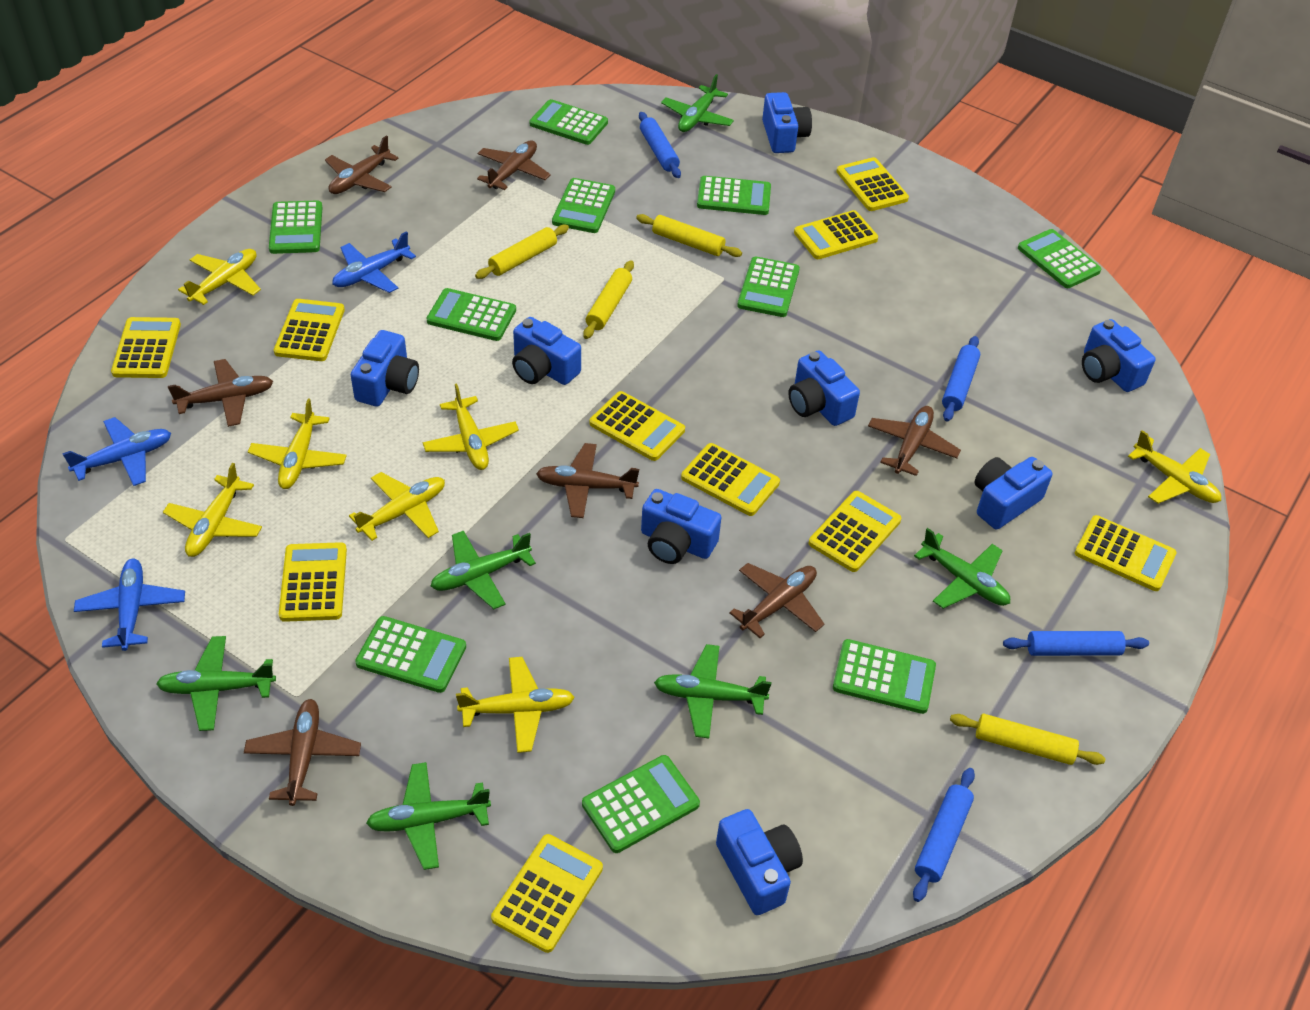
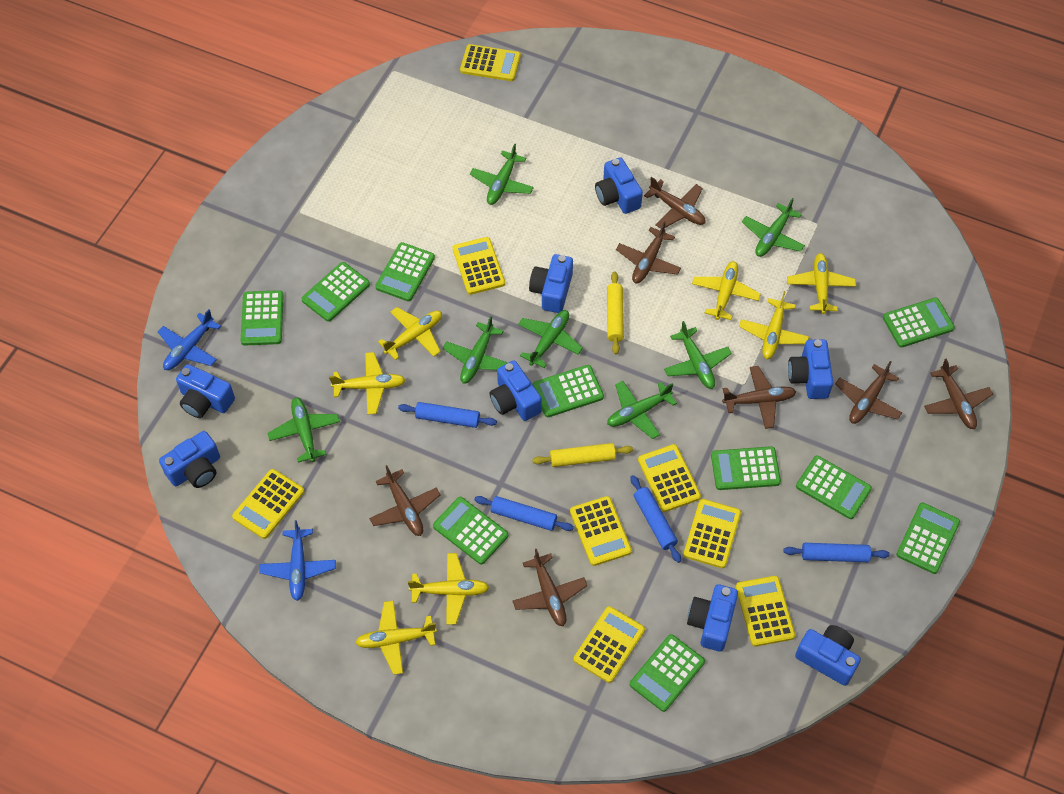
blue plane: 3 -> 2
green plane: 6 -> 7
yellow calculator: 10 -> 8
yellow rolling pin: 4 -> 2

